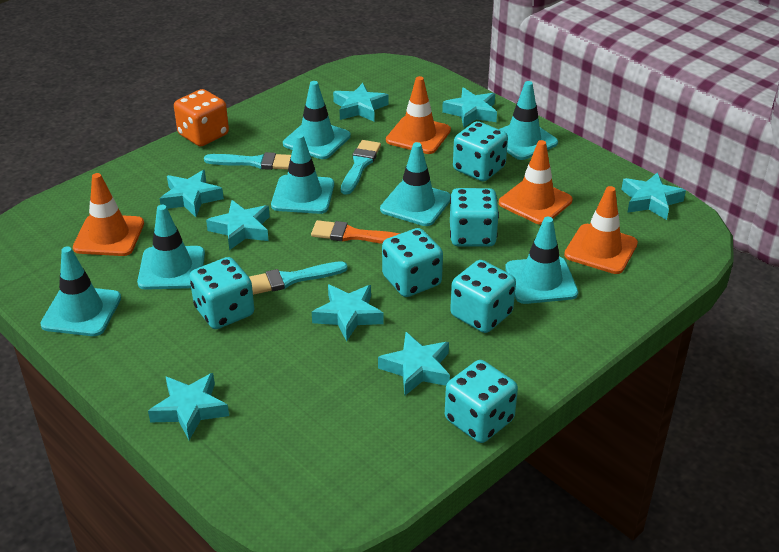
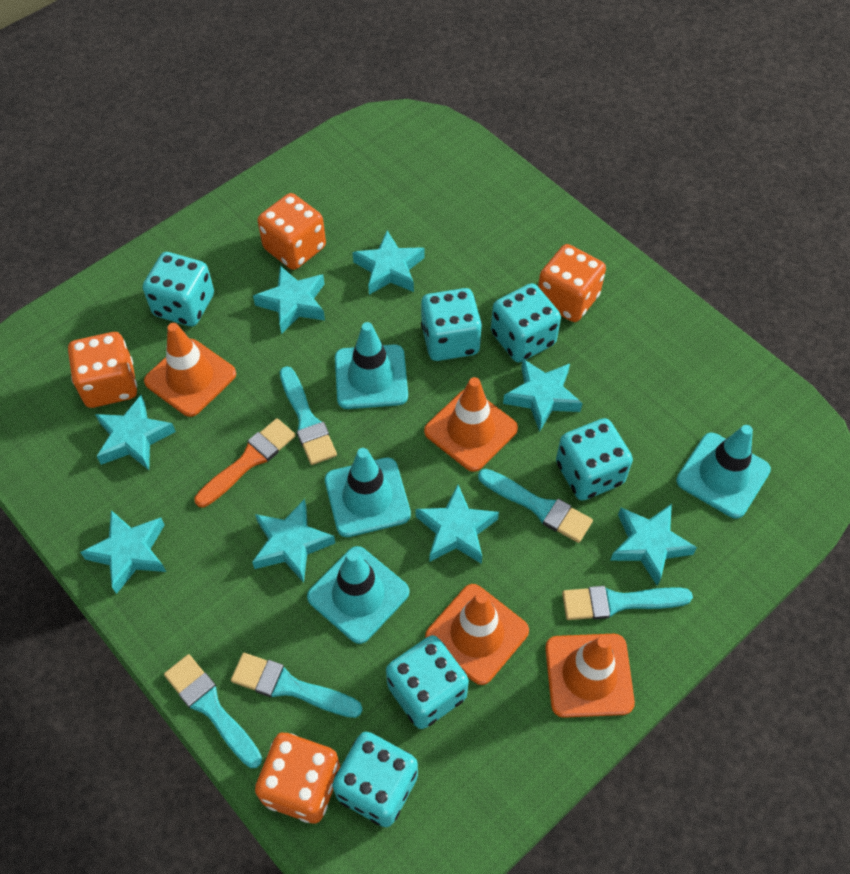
orange dice: 1 -> 4
turquoise brush: 3 -> 5
turquoise traffic cone: 7 -> 4

